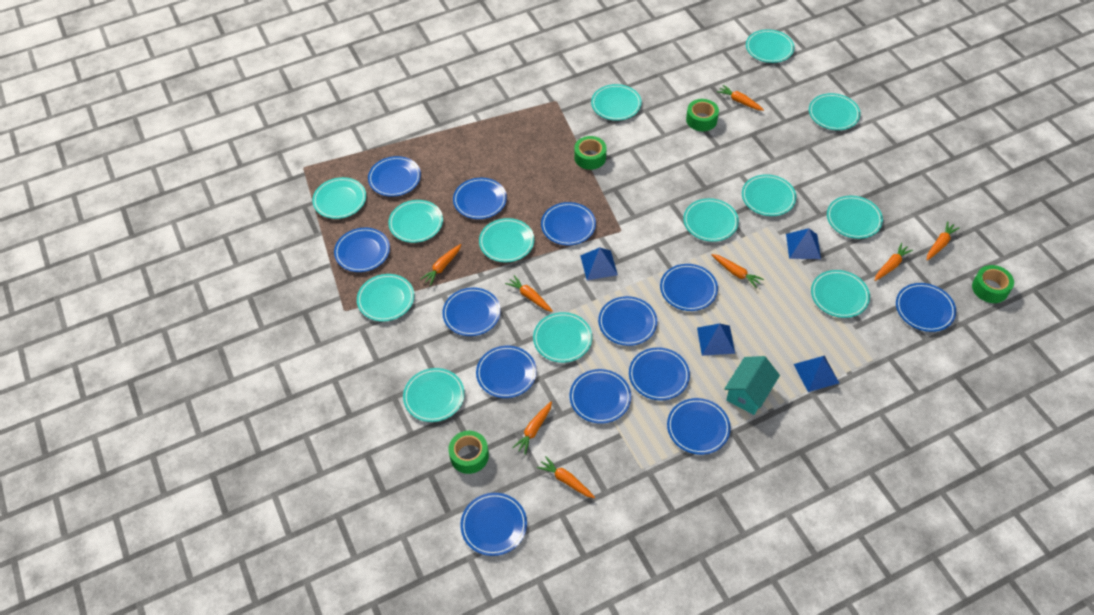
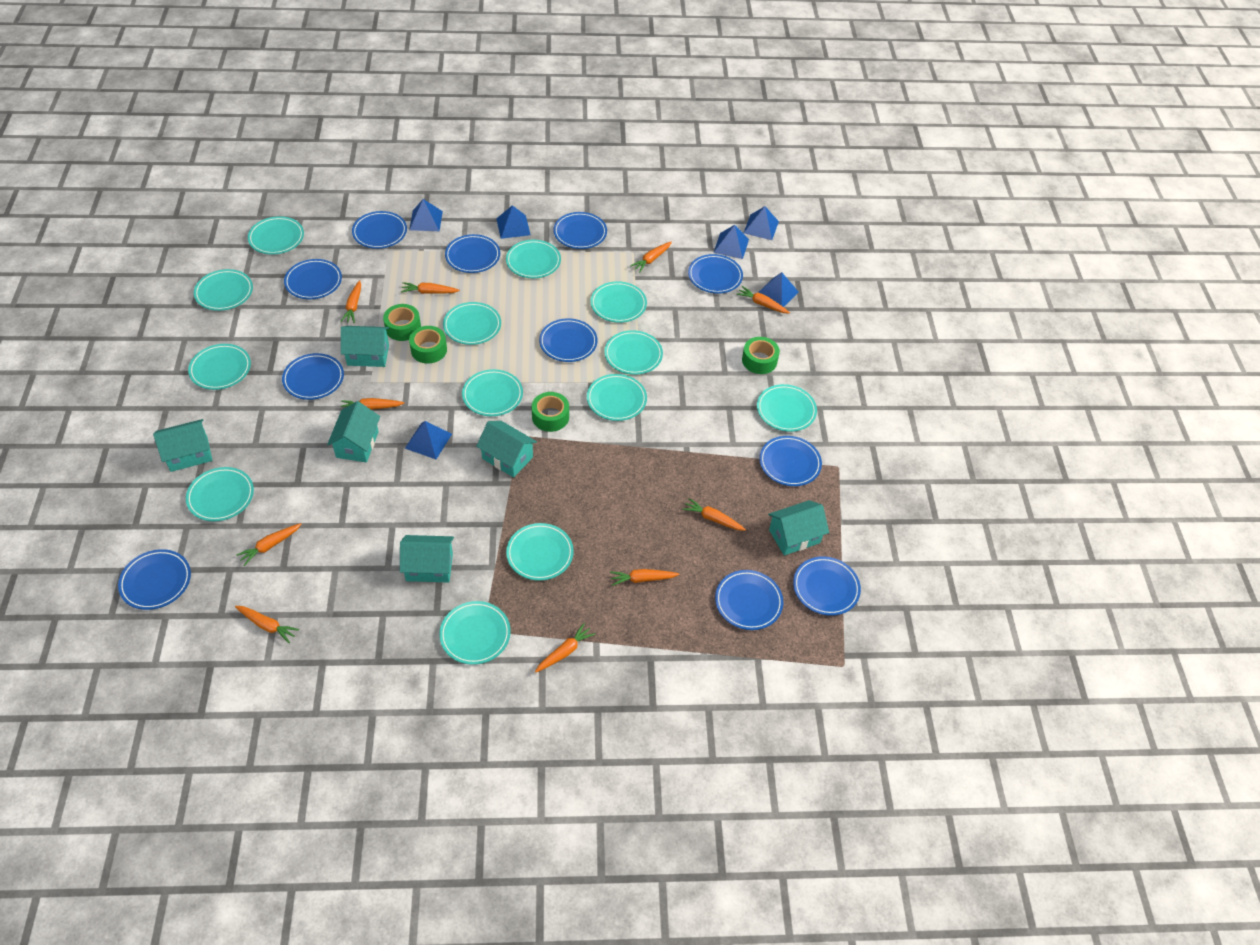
blue plate: 13 -> 11
blue pyramid: 4 -> 6
orange carrot: 8 -> 10
turquoise house: 1 -> 6

